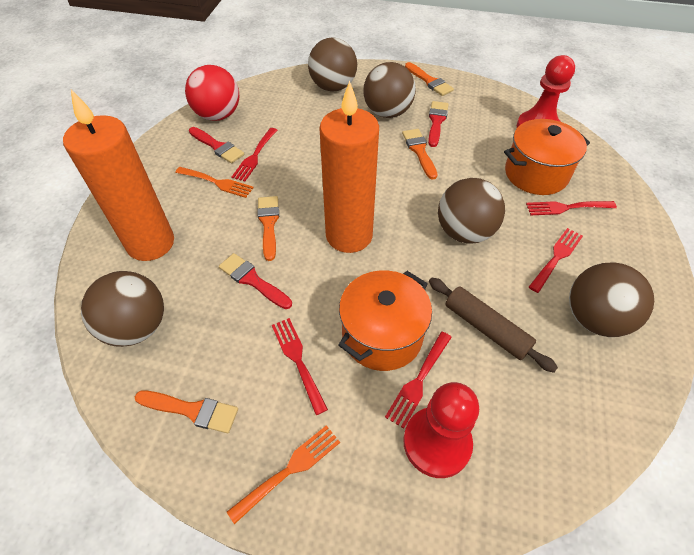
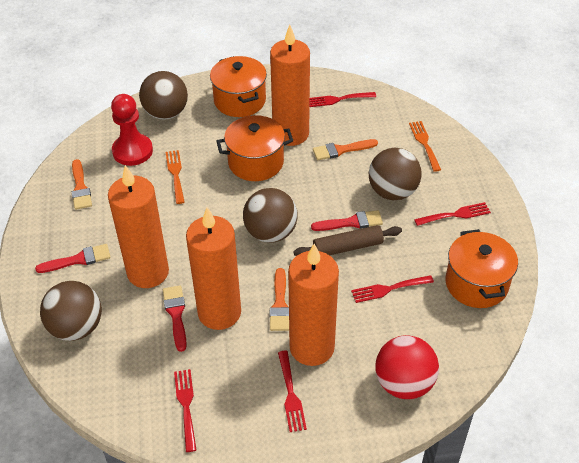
brown ball: 5 -> 4
orange brush: 4 -> 3
orange candle: 2 -> 4
orange pot: 2 -> 3
red pawn: 2 -> 1

